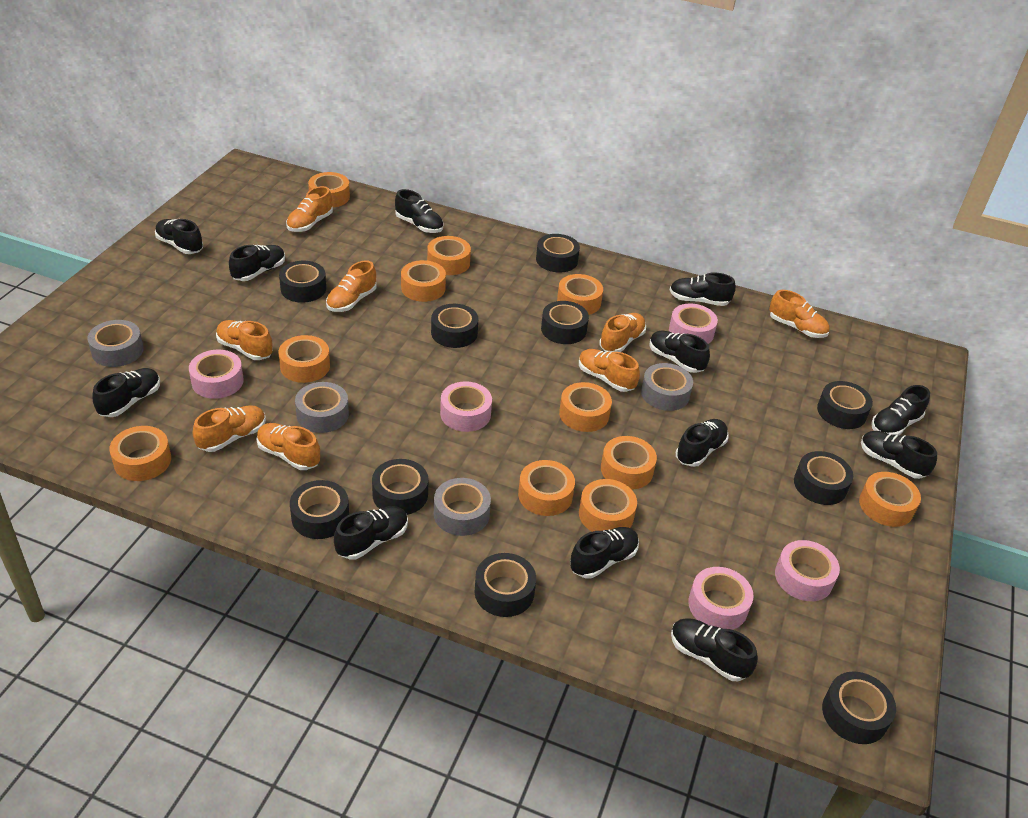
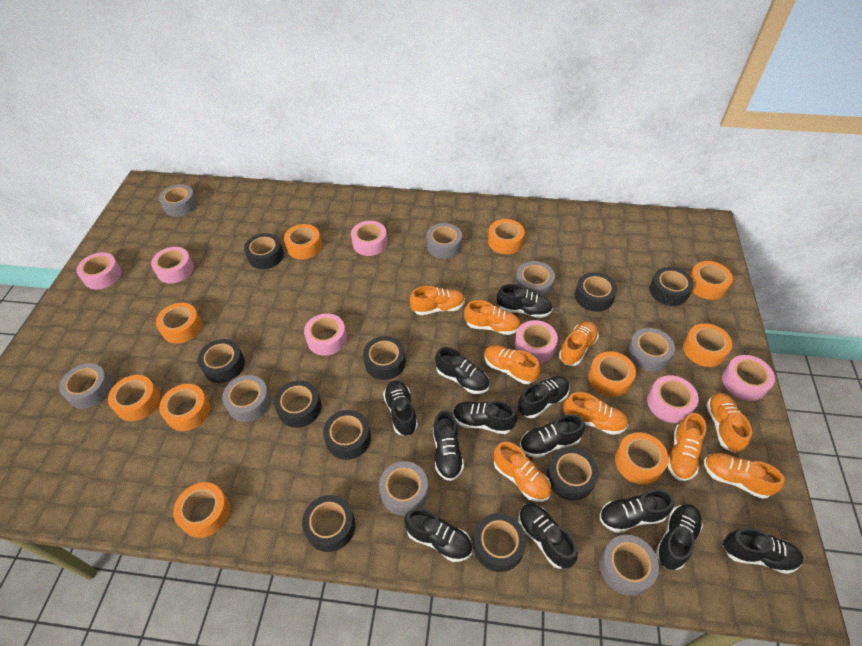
grey tape: 4 -> 8
orange shoe: 8 -> 9
orange tape: 11 -> 10
pink tape: 5 -> 7

